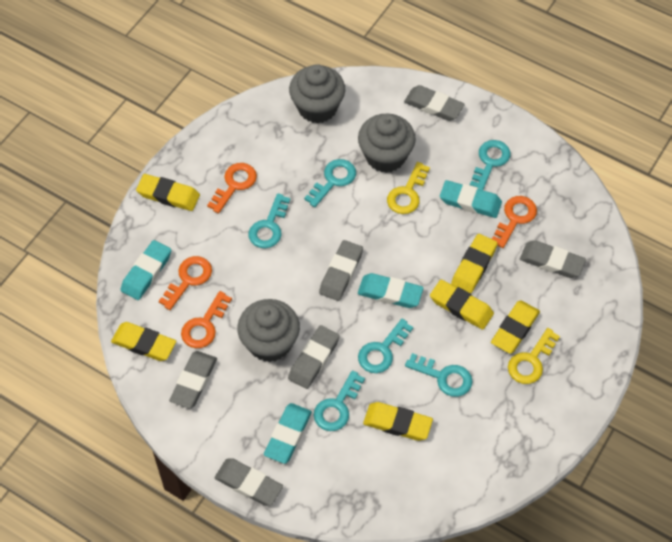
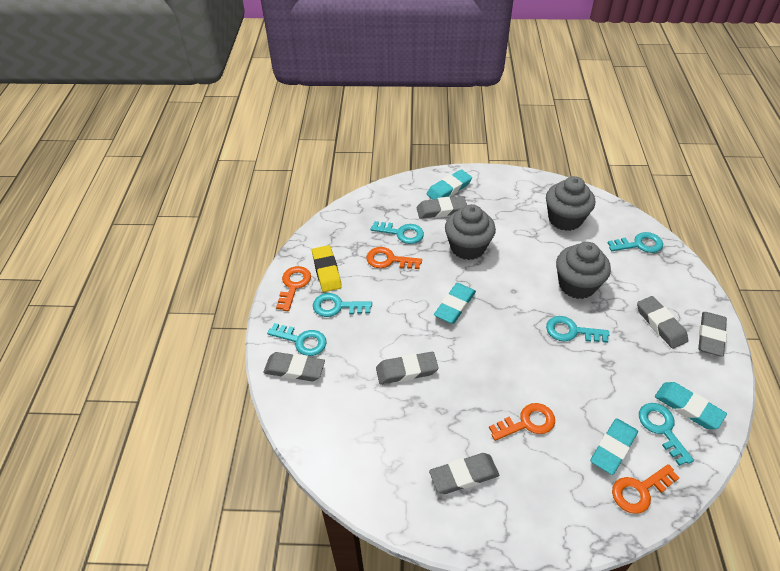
yellow eraser: 6 -> 1
yellow key: 2 -> 0

